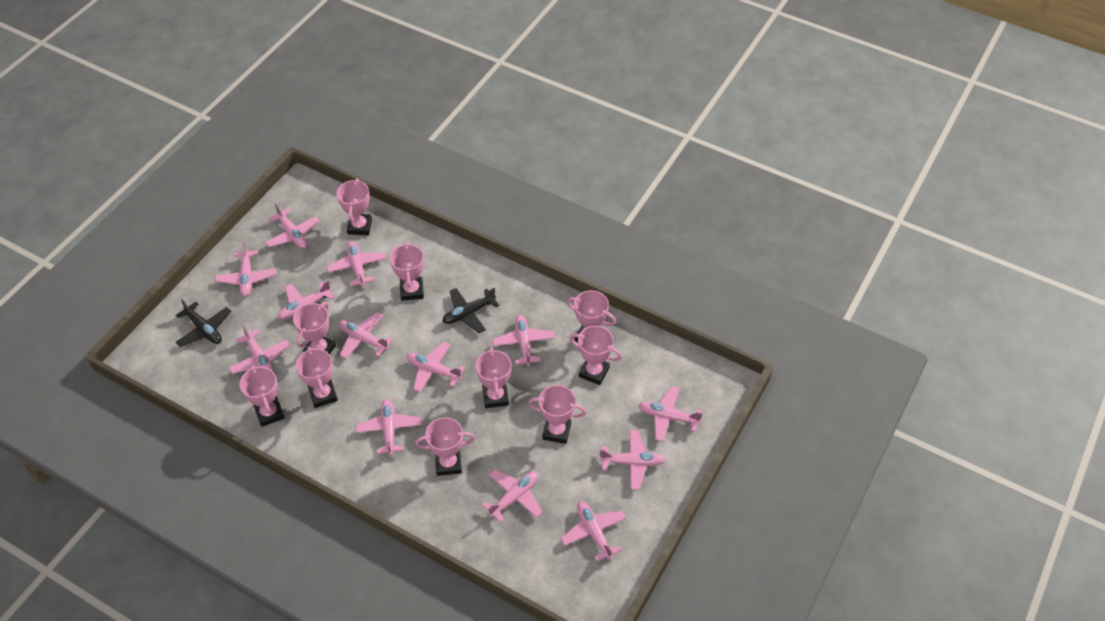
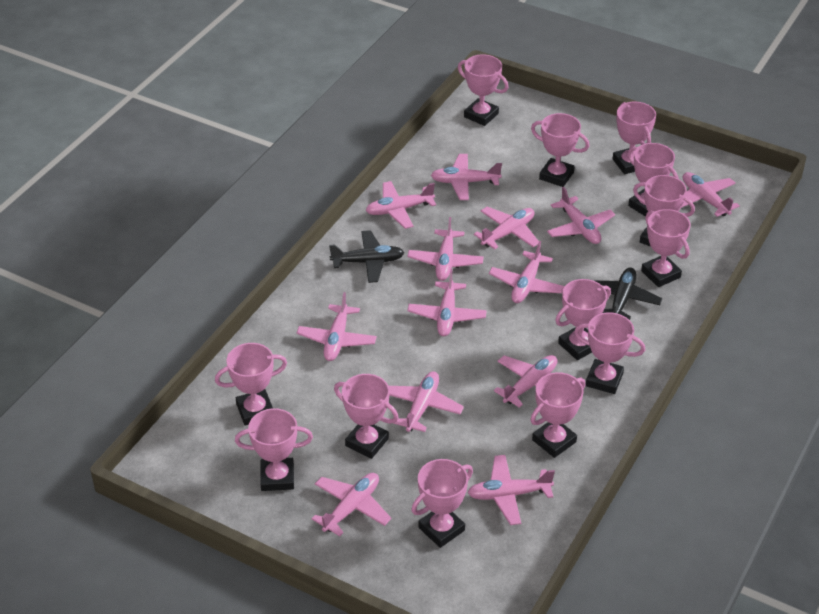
pink trophy: 10 -> 13

